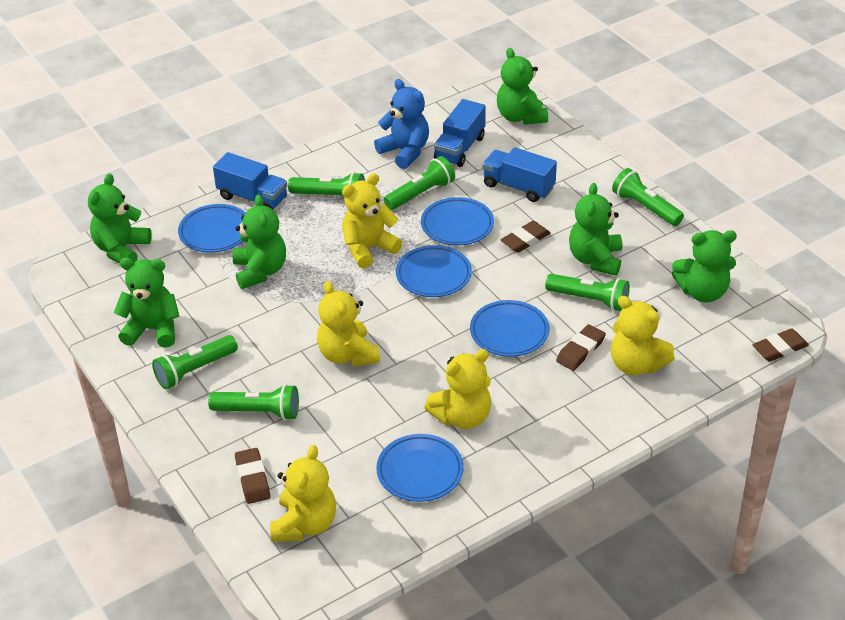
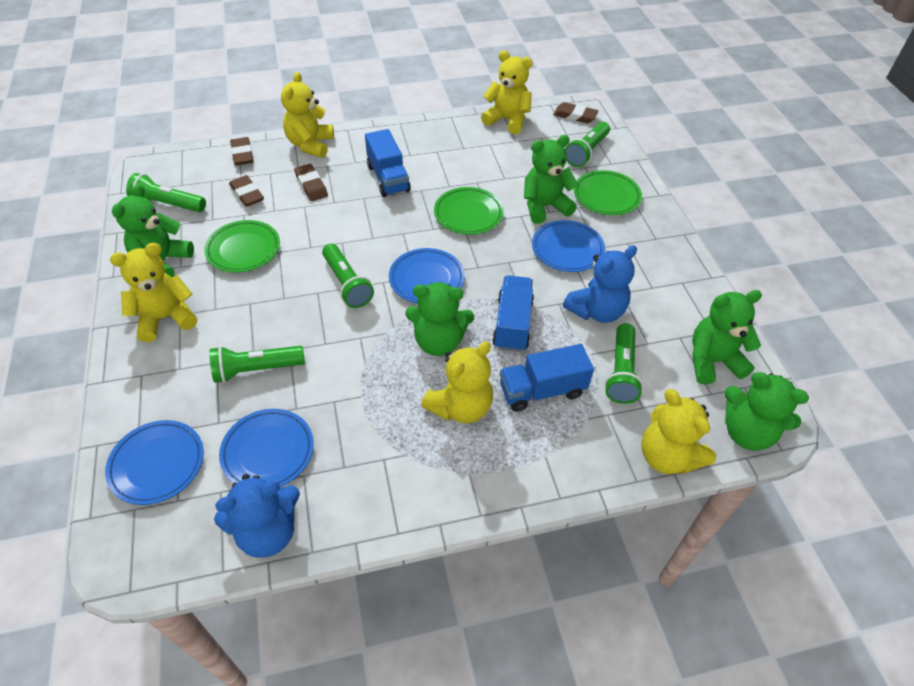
blue plate: 5 -> 4
blue teddy bear: 1 -> 2
green flashlight: 6 -> 5
green plate: 0 -> 3
green teddy bear: 6 -> 5

